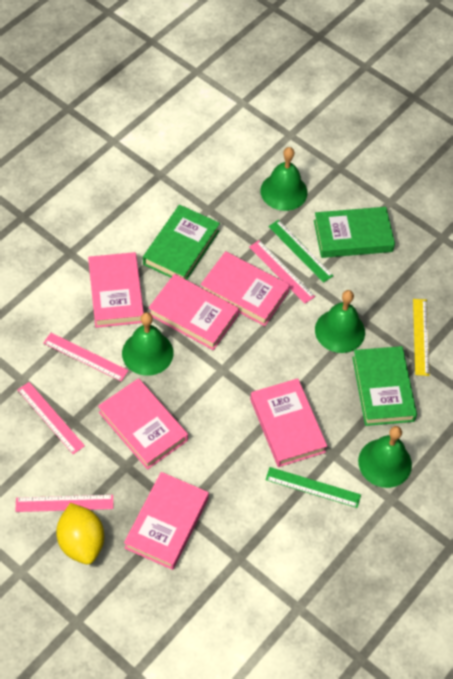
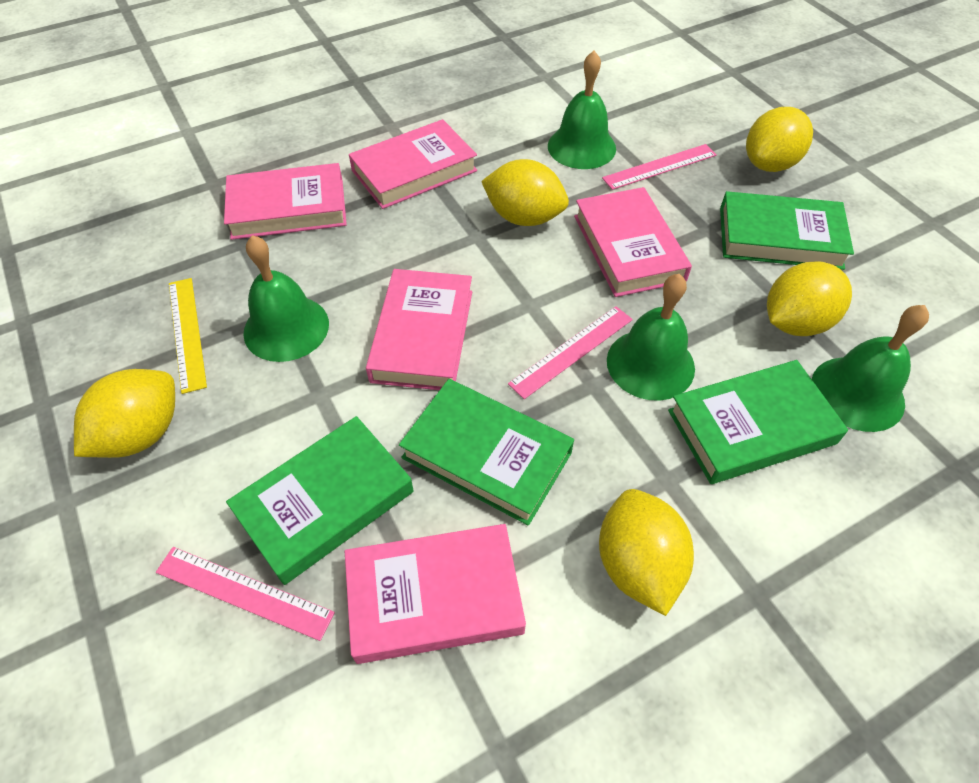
green book: 3 -> 4
green ruler: 2 -> 0
pink book: 6 -> 5
pink ruler: 4 -> 3
yellow lemon: 1 -> 5

